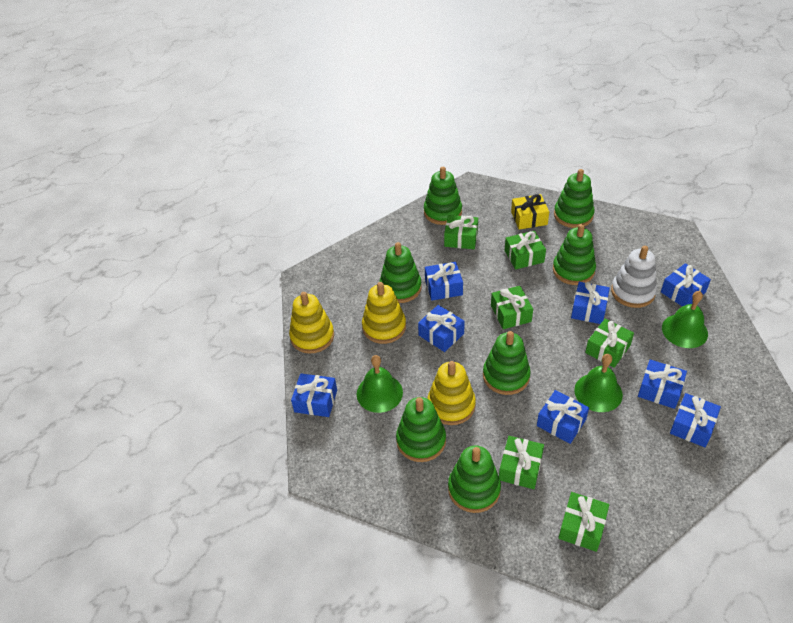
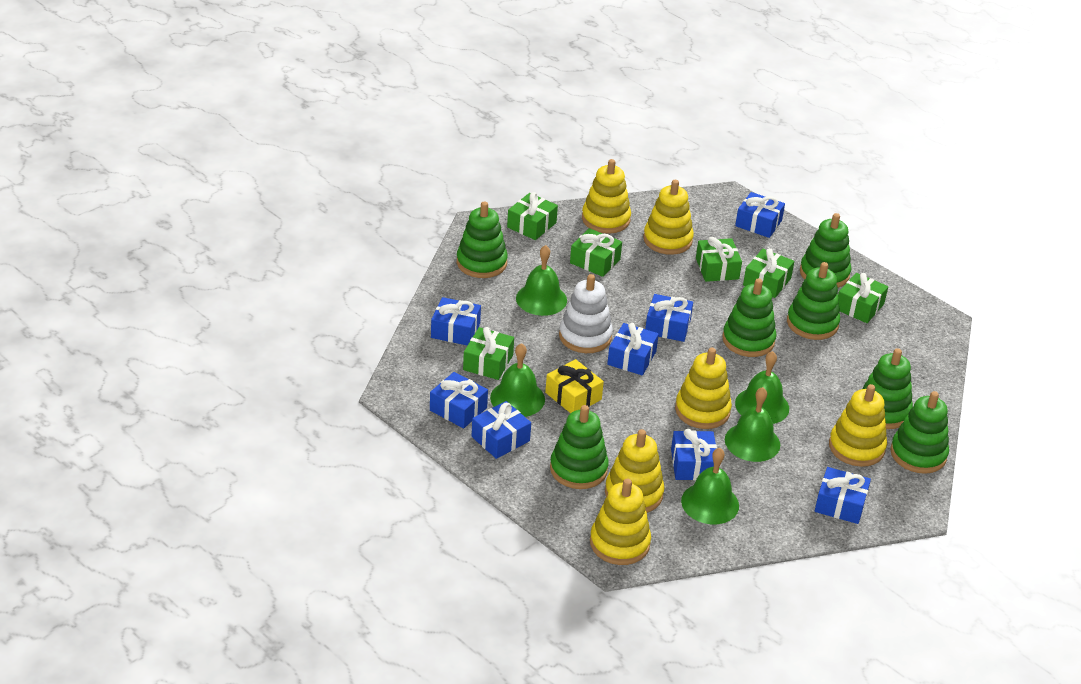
green bell: 3 -> 5
yellow stacking toy: 3 -> 6

